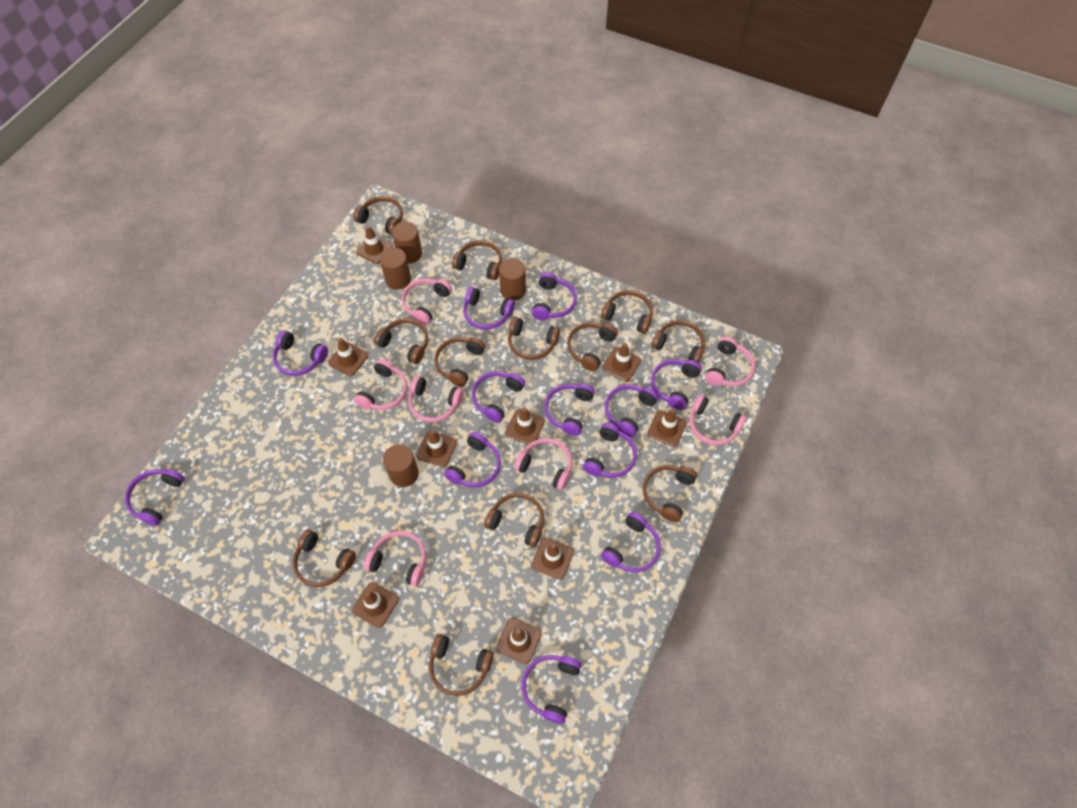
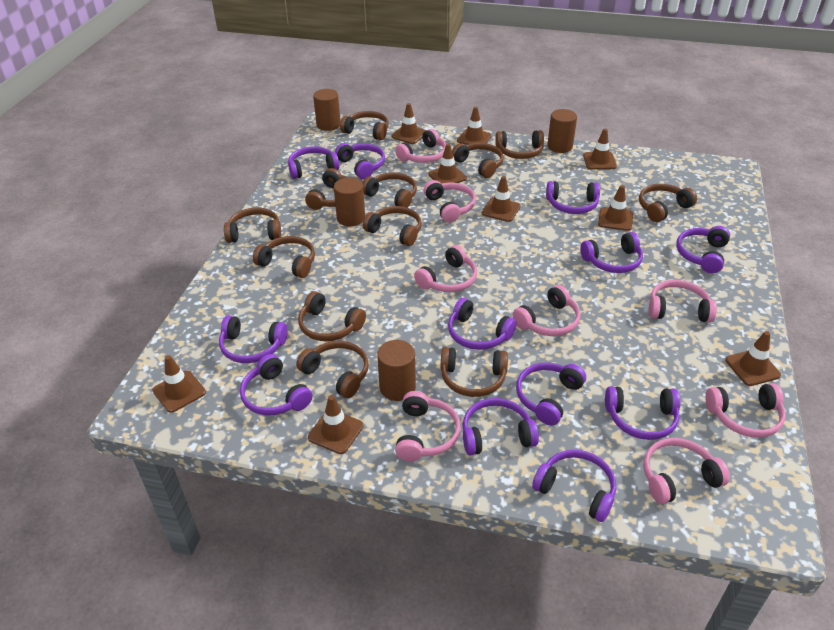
pink headphones: 7 -> 8

